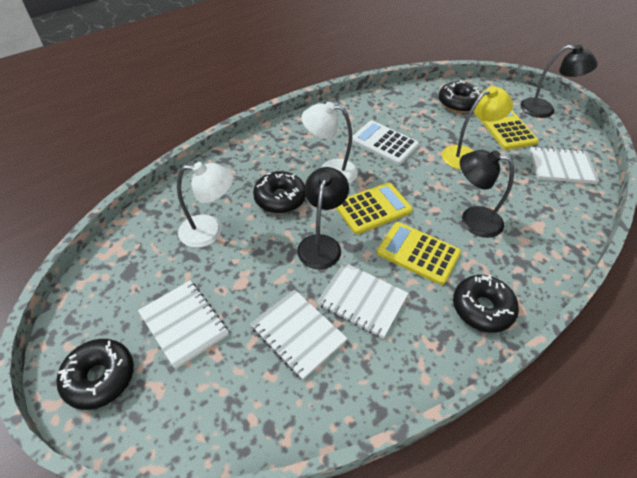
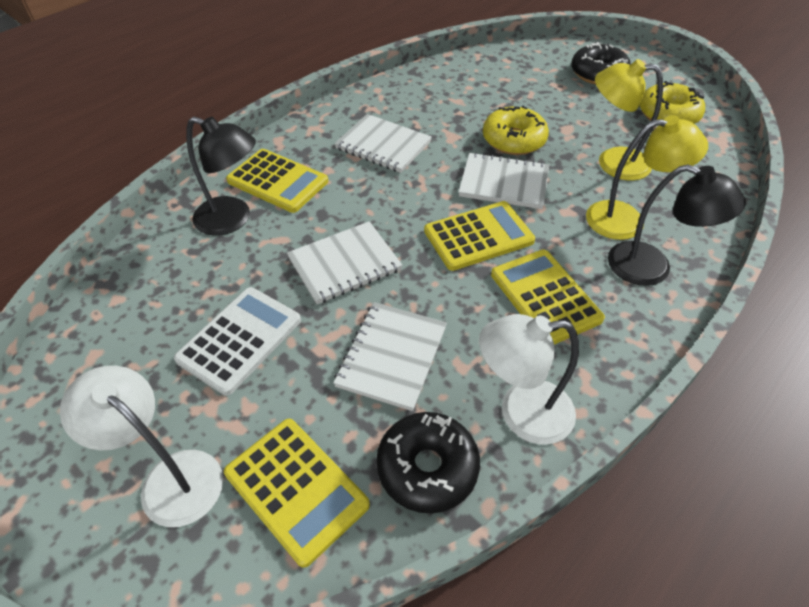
black donut: 4 -> 2
black lamp: 3 -> 2
yellow calculator: 3 -> 4
yellow donut: 0 -> 2
yellow lamp: 1 -> 2

